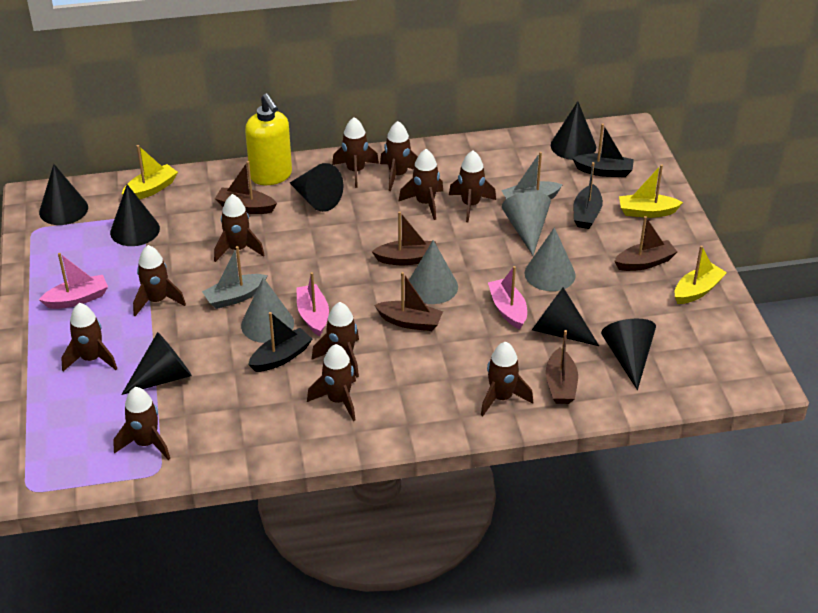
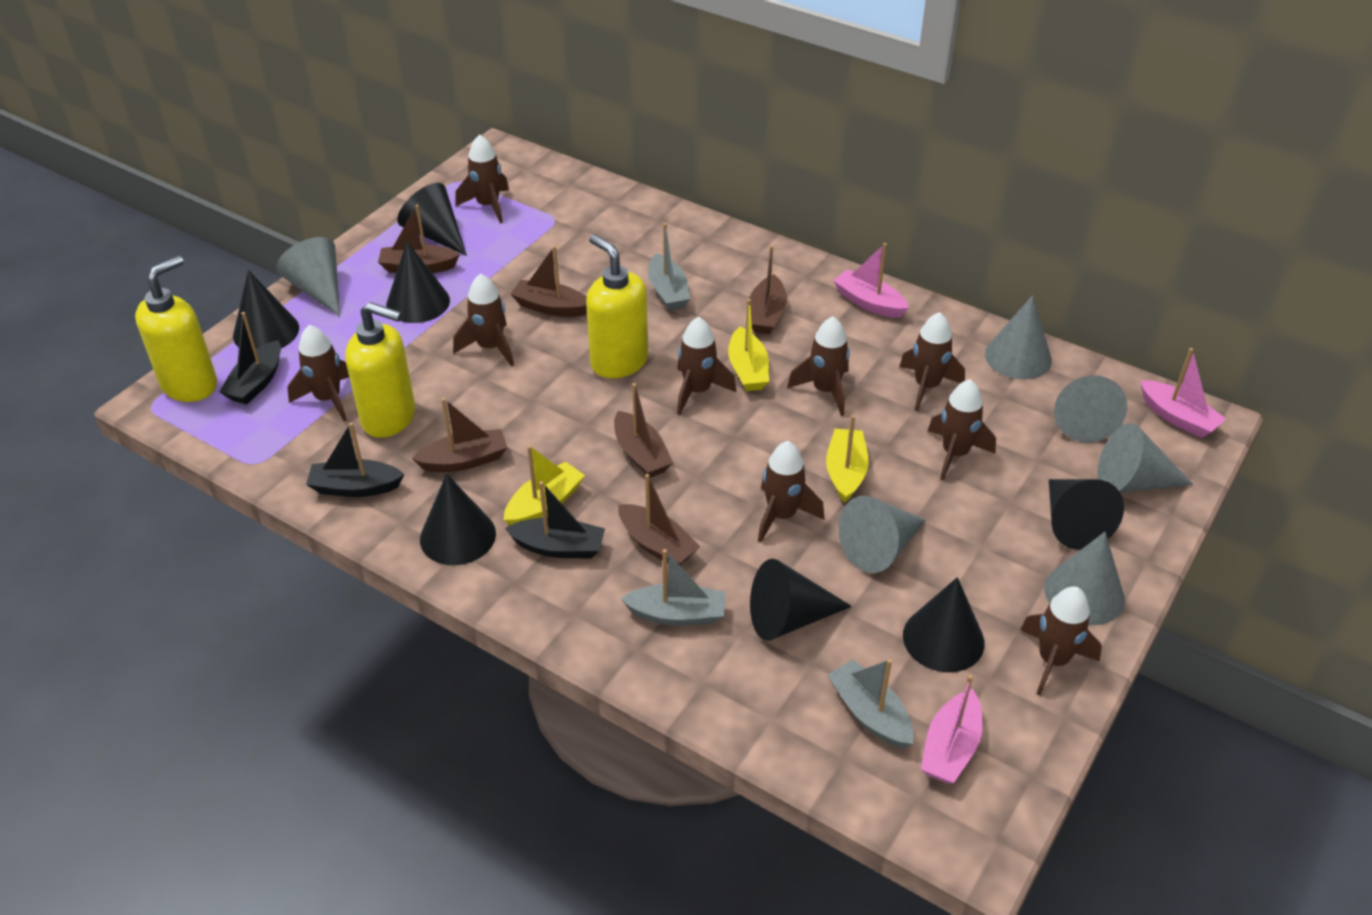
brown boat: 5 -> 6
brown rocket: 11 -> 9
grey boat: 2 -> 3
grey cone: 4 -> 6
yellow soap dispenser: 1 -> 3

